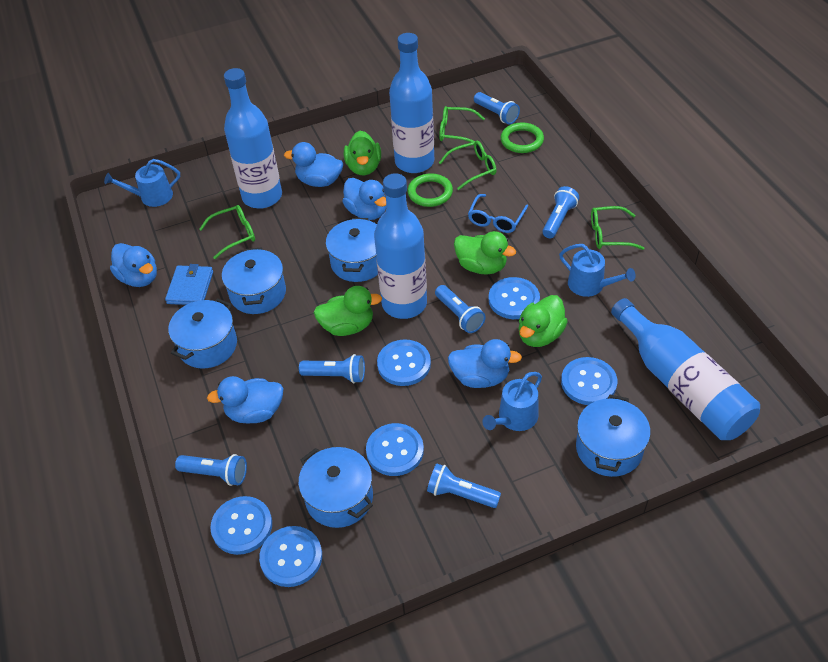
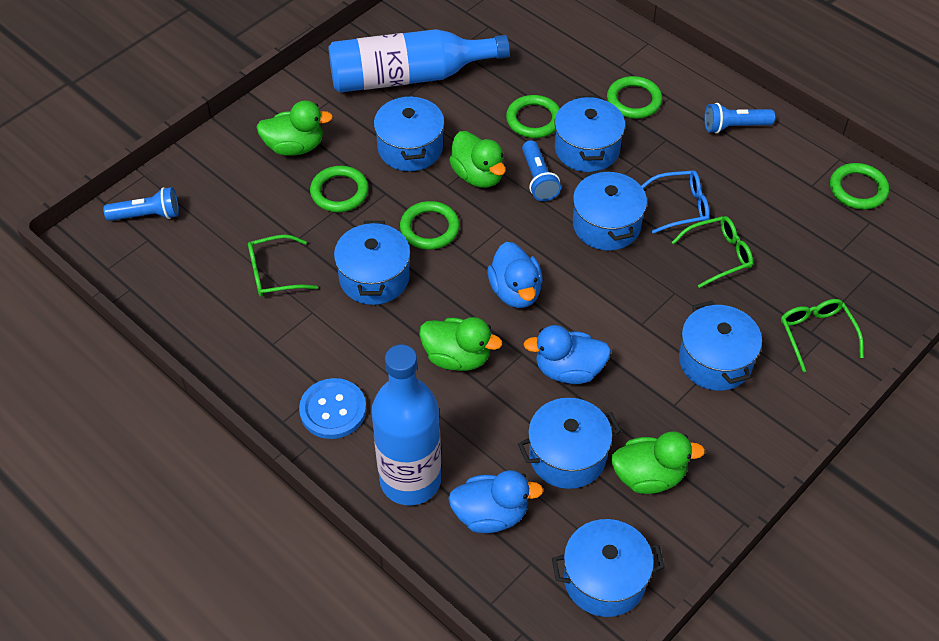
blue bottle: 4 -> 2
blue button: 6 -> 1
blue duck: 5 -> 3
blue flashlight: 6 -> 3
blue pot: 5 -> 7
blue wallet: 1 -> 0
blue watering can: 3 -> 0
green glasses: 4 -> 3
green ring: 2 -> 5

